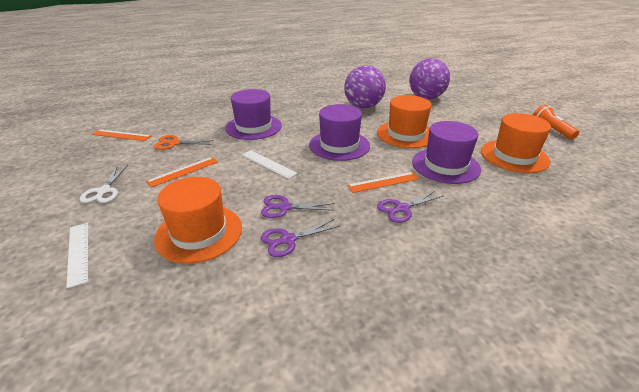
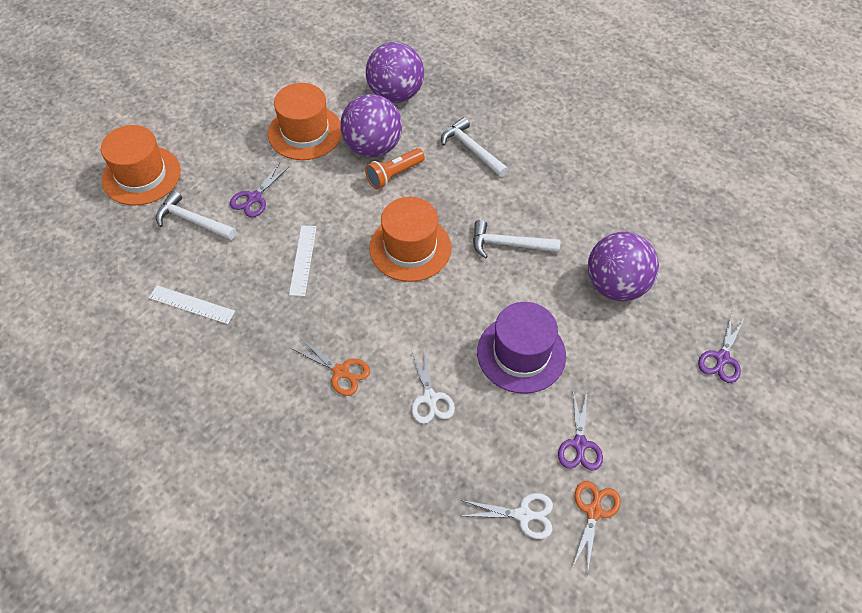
orange ruler: 3 -> 0
orange scissors: 1 -> 2
purple ball: 2 -> 3
purple hat: 3 -> 1
white hammer: 0 -> 3
white scissors: 1 -> 2

